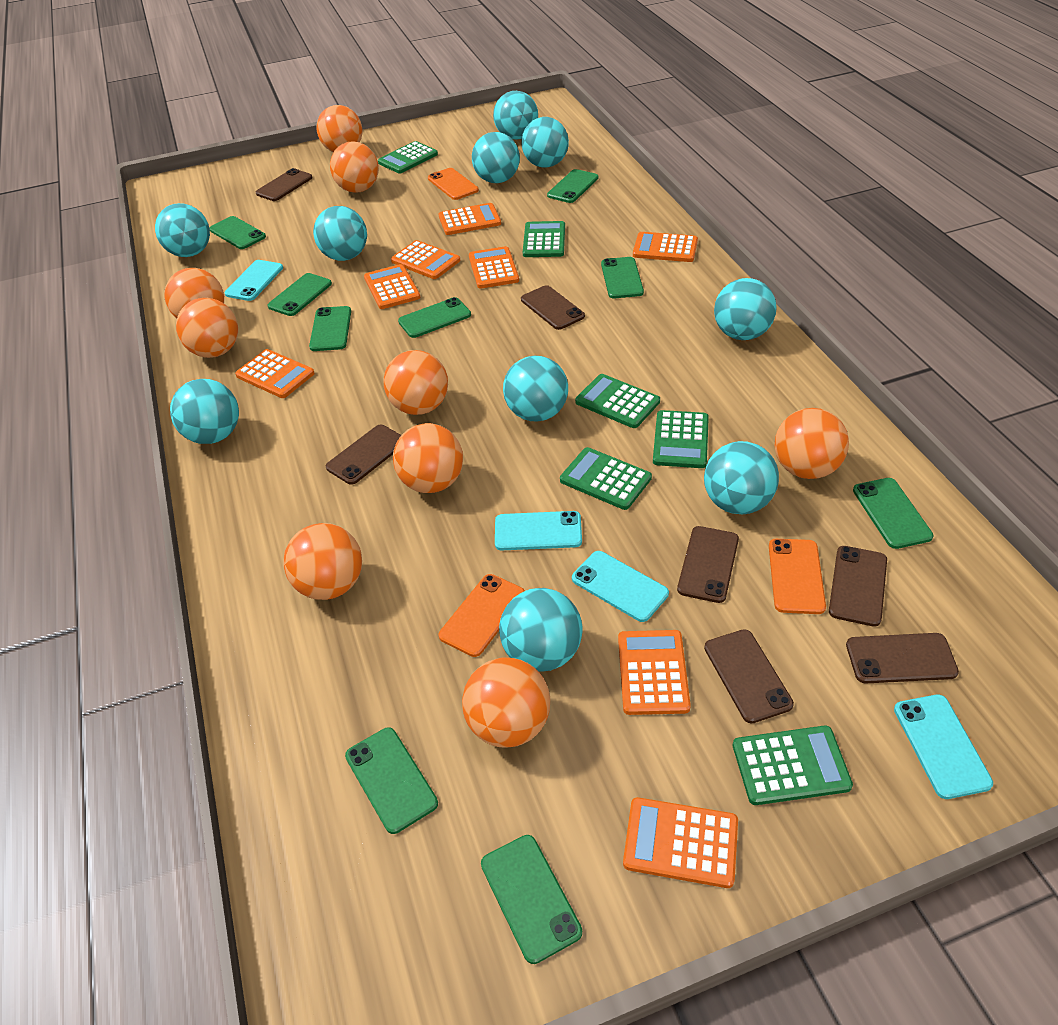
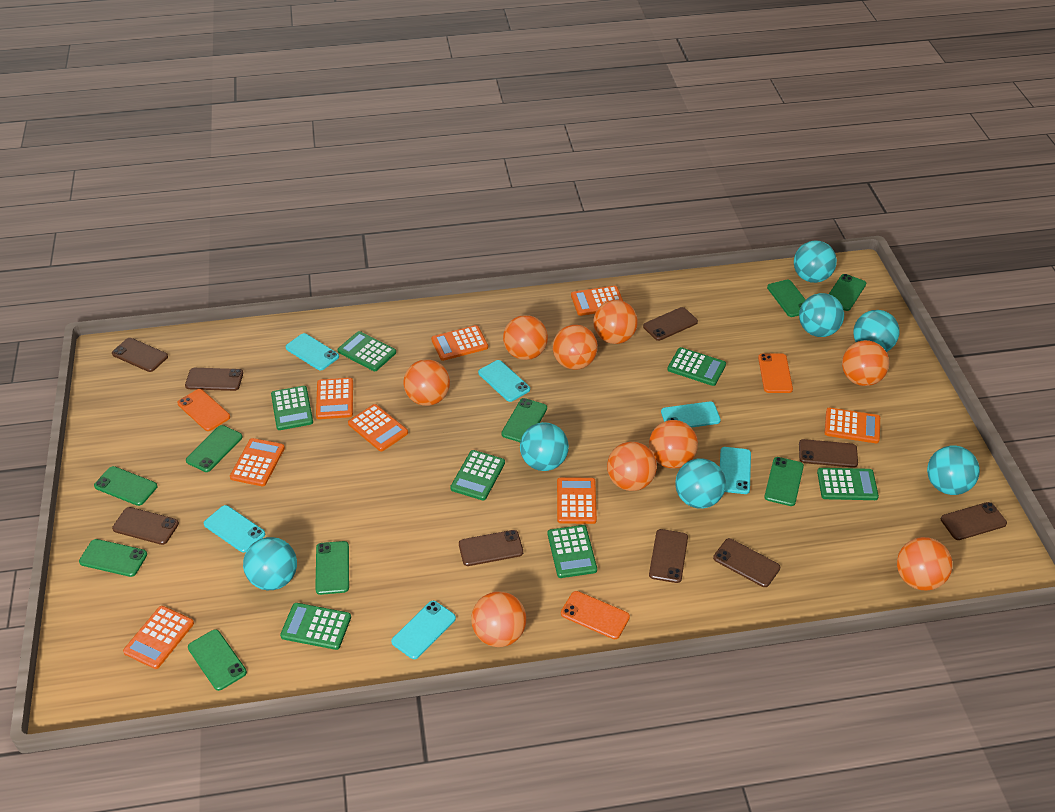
brown phone: 7 -> 9
green calculator: 6 -> 7
turquoise ball: 10 -> 7
turquoise phone: 4 -> 6

